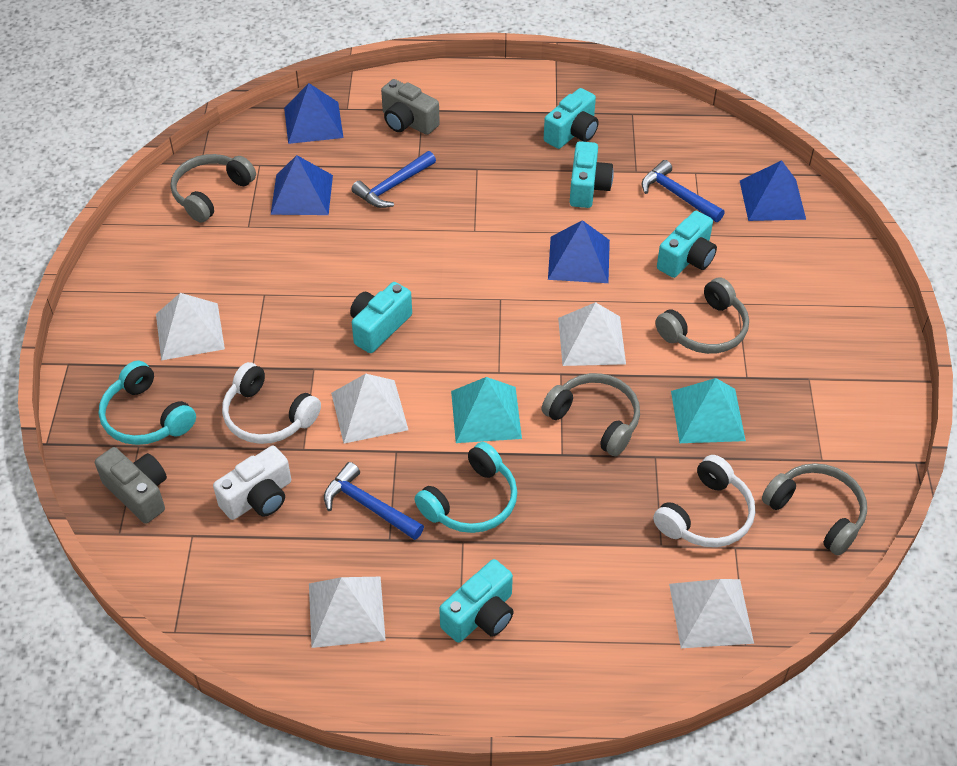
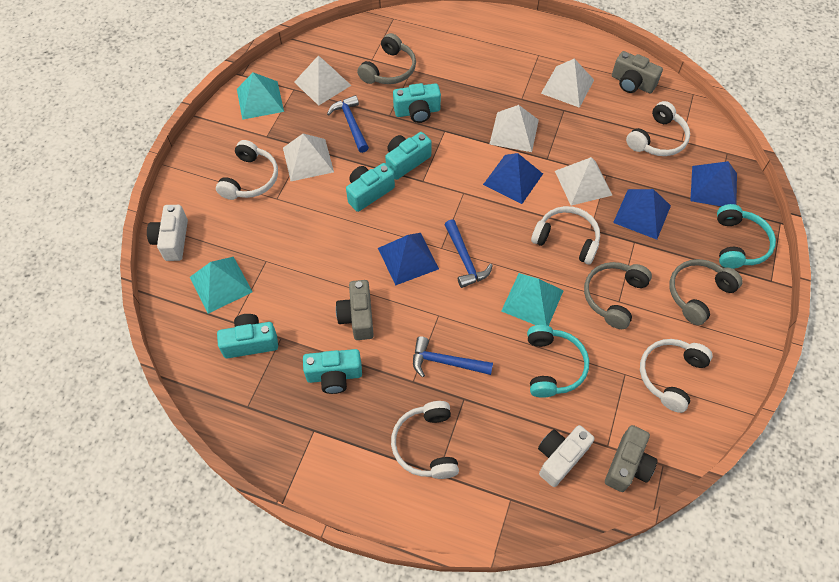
grey camera: 2 -> 3
grey headphones: 4 -> 3
turquoise pyramid: 2 -> 3
white camera: 1 -> 2
white headphones: 2 -> 5

